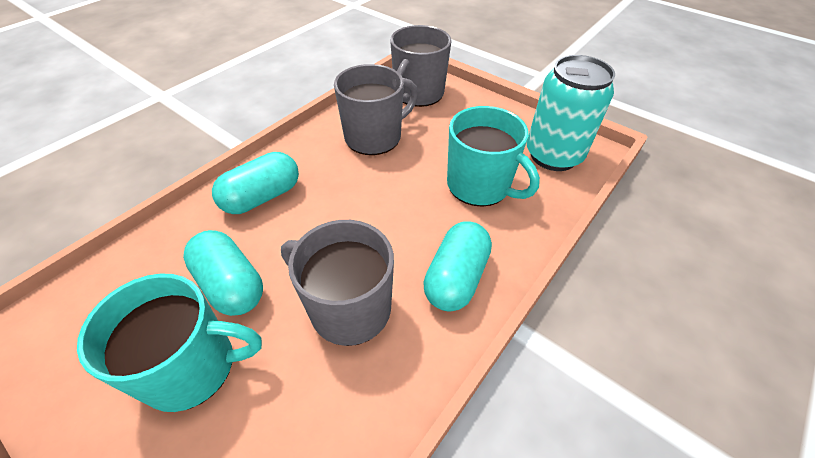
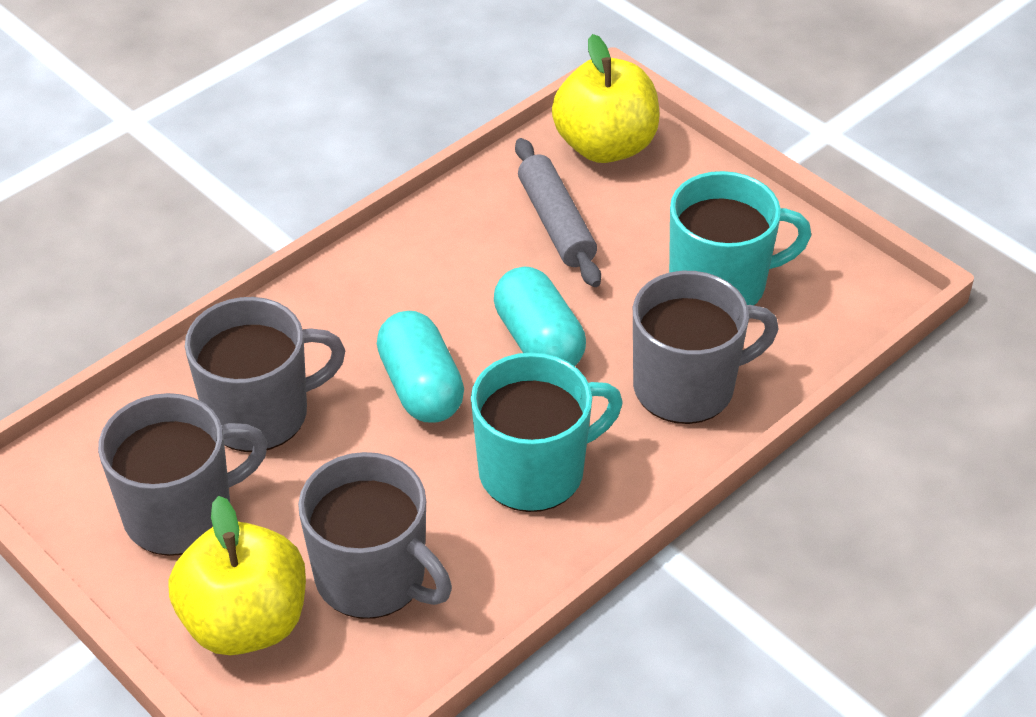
grey mug: 3 -> 4
grey rolling pin: 0 -> 1
turquoise can: 1 -> 0
turquoise capsule: 3 -> 2
yellow apple: 0 -> 2

